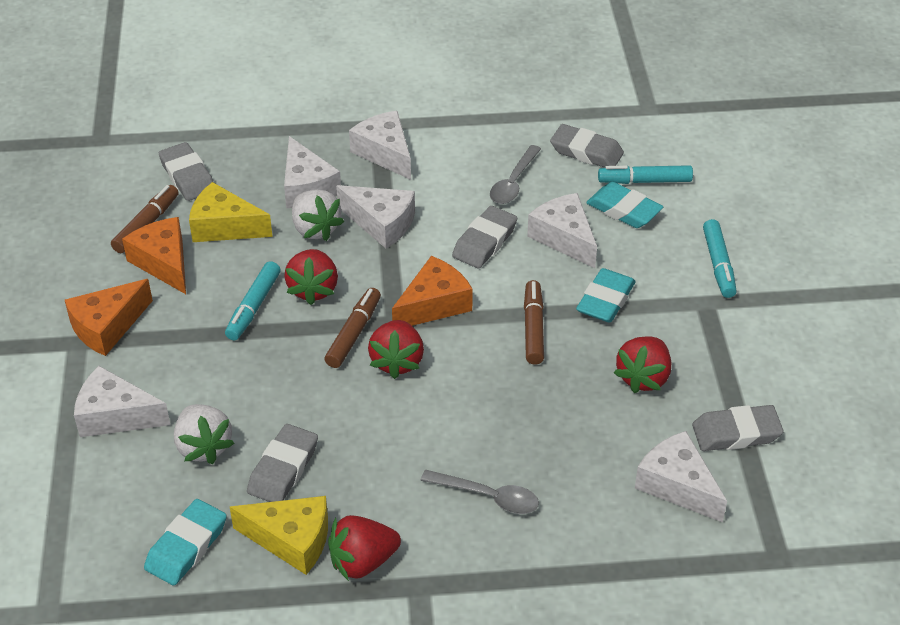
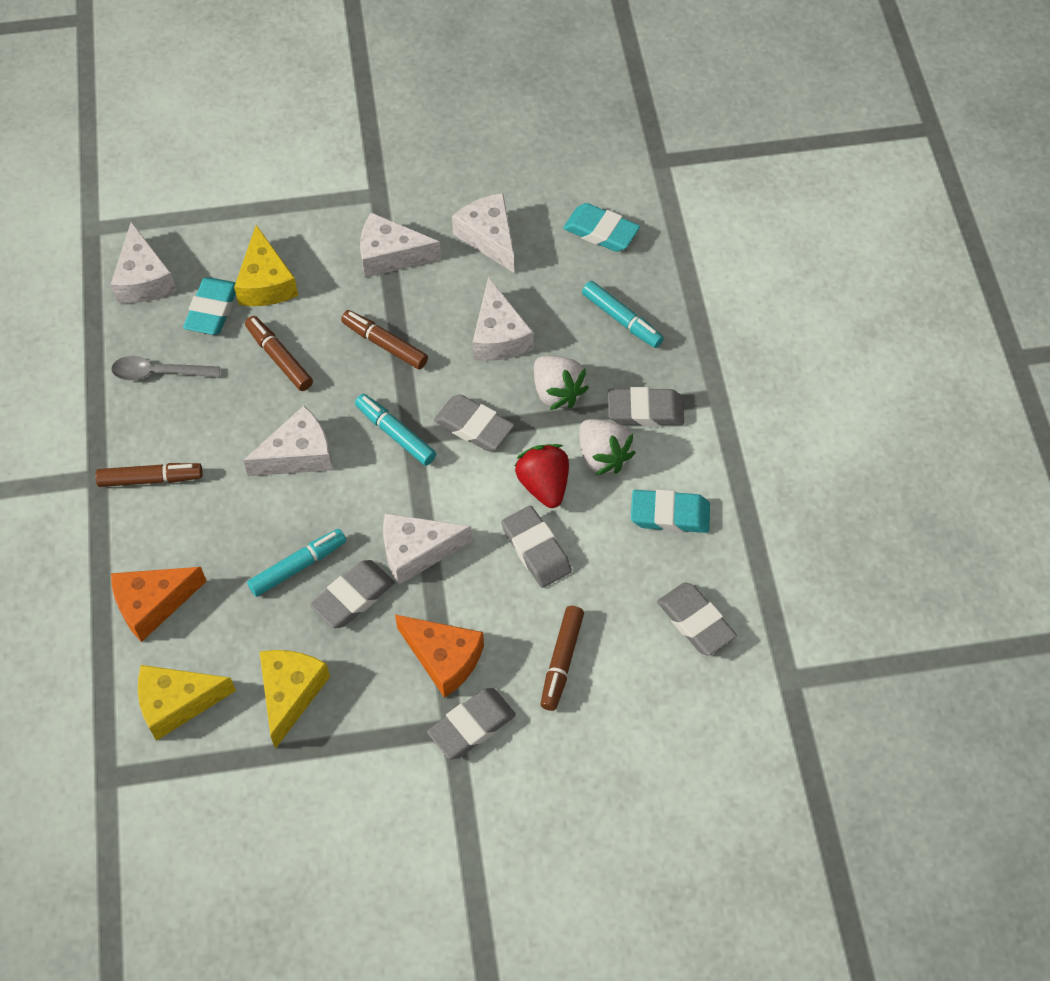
brown marker: 3 -> 4
grey eraser: 5 -> 6
grey spoon: 2 -> 1
orange cheese: 3 -> 2
red strawberry: 4 -> 1
yellow cheese: 2 -> 3

